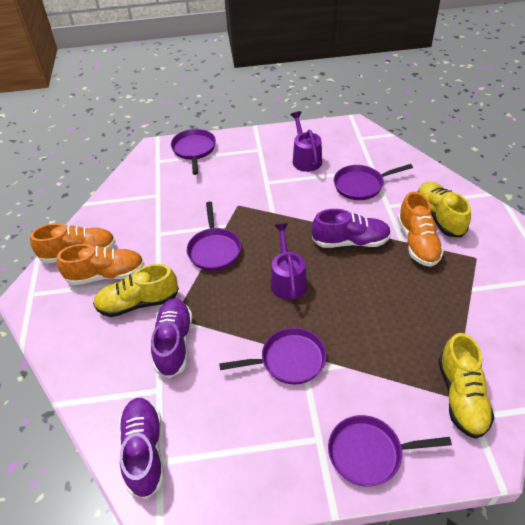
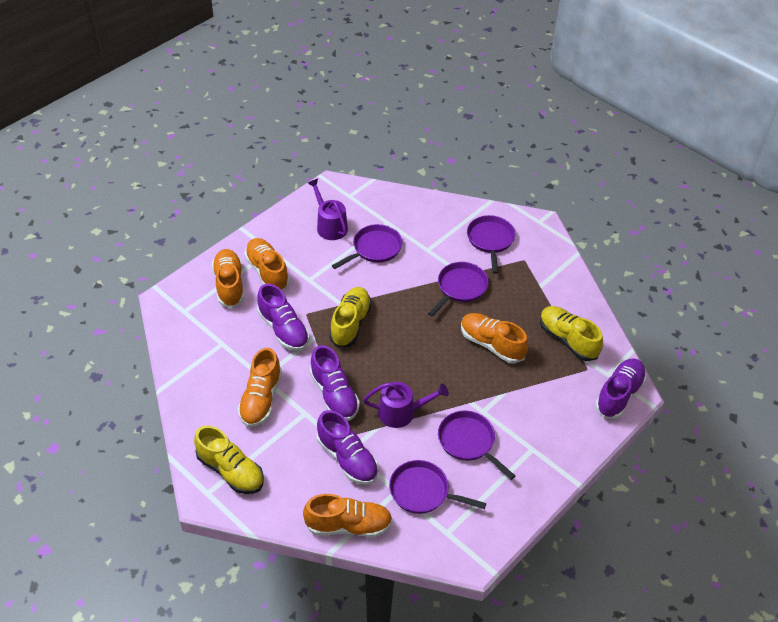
orange shoe: 3 -> 5
purple shoe: 3 -> 4

